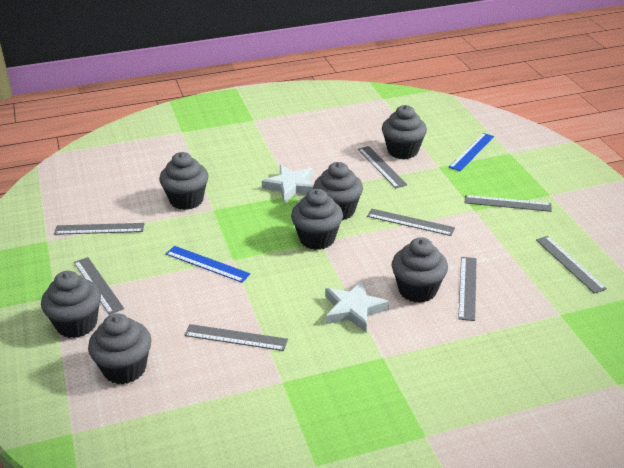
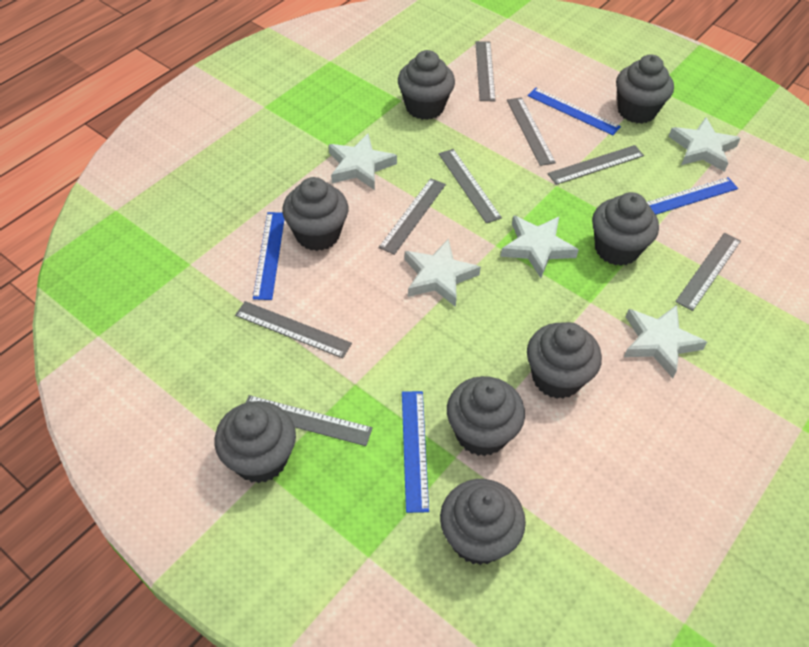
blue ruler: 2 -> 4
grey cupcake: 7 -> 8
white star: 2 -> 5

